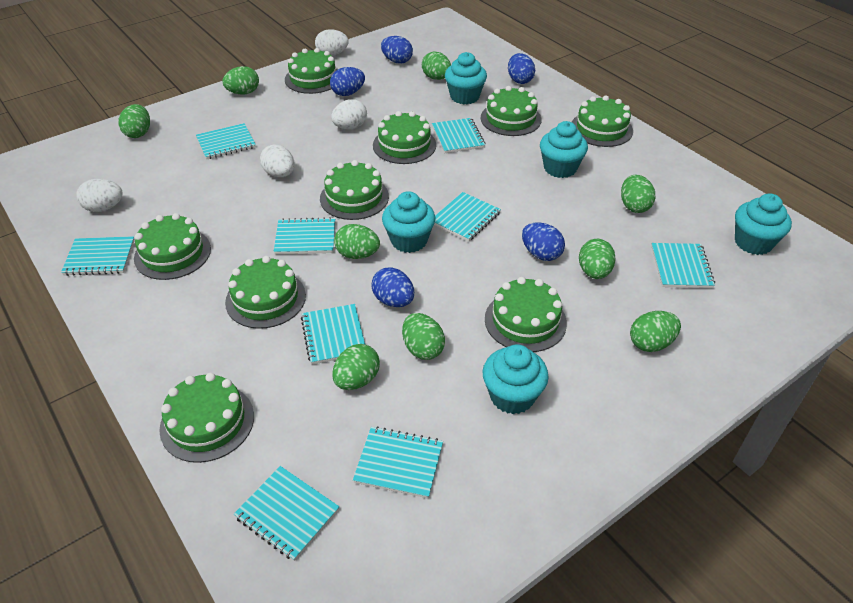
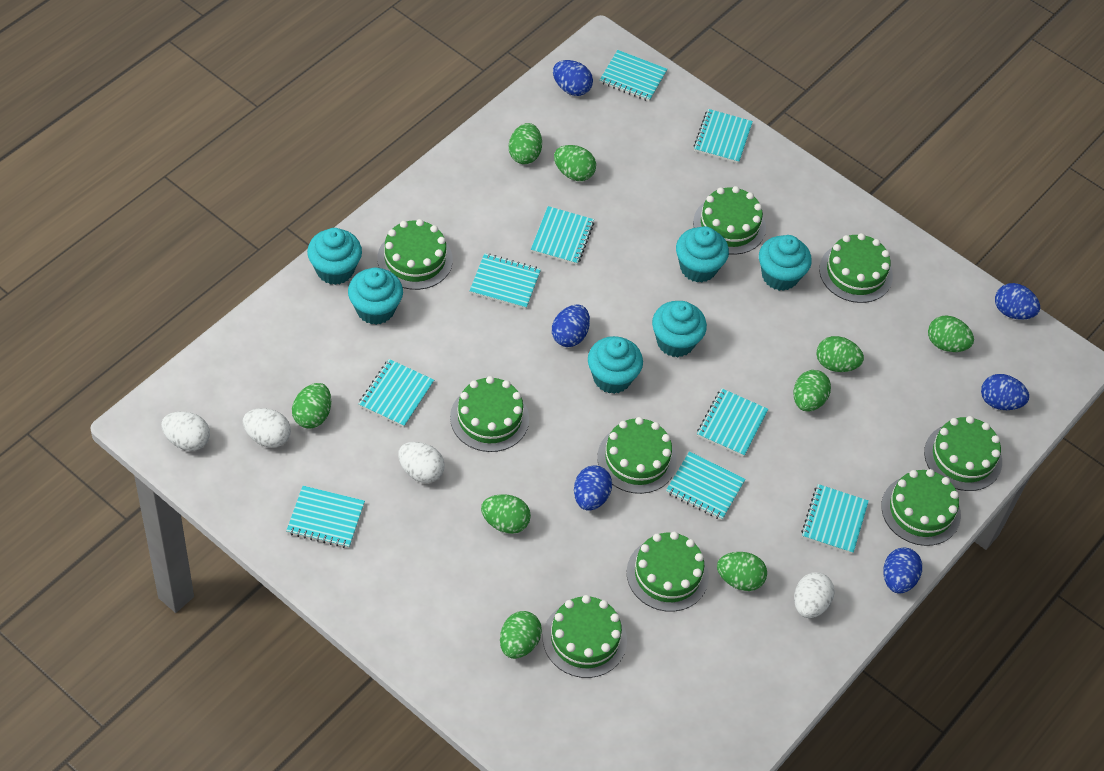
blue egg: 5 -> 6
turquoise cupcake: 5 -> 6

